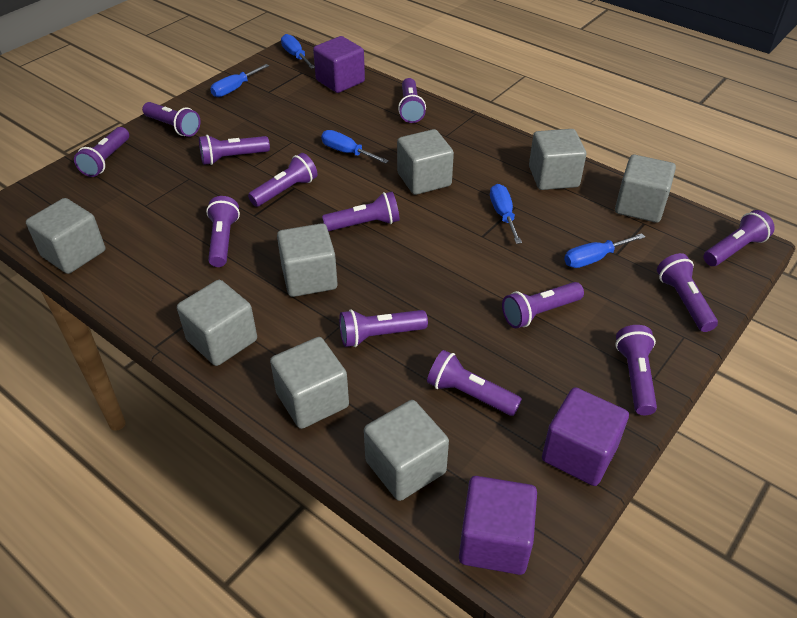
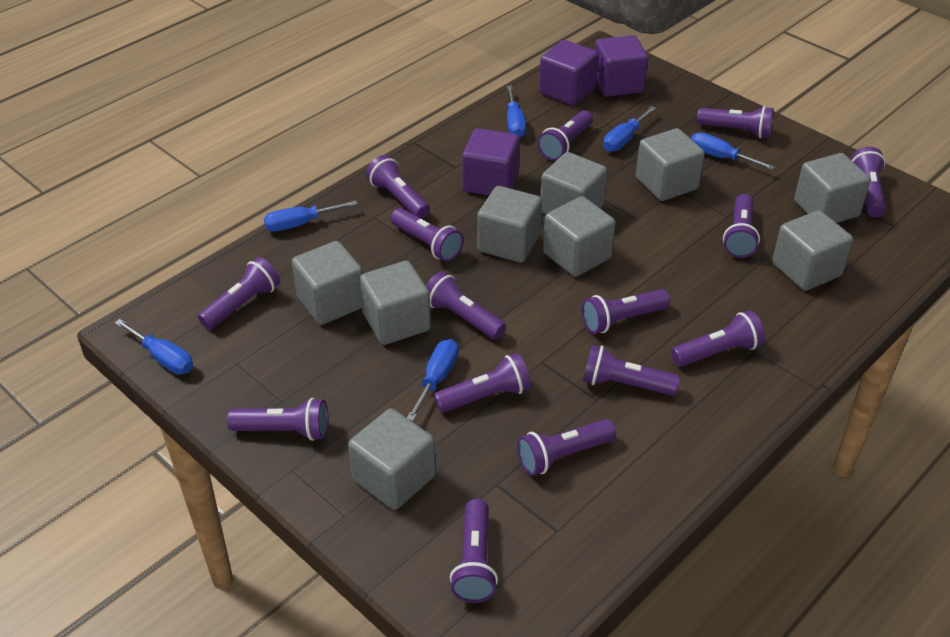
blue screwdriver: 5 -> 6
grey cube: 8 -> 9
purple flashlight: 13 -> 15

